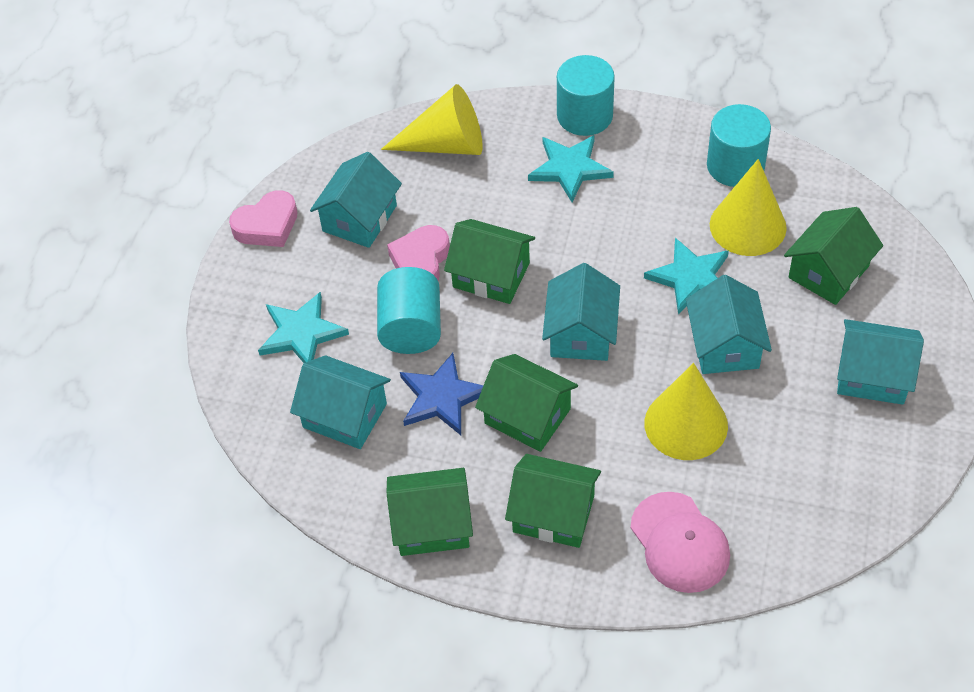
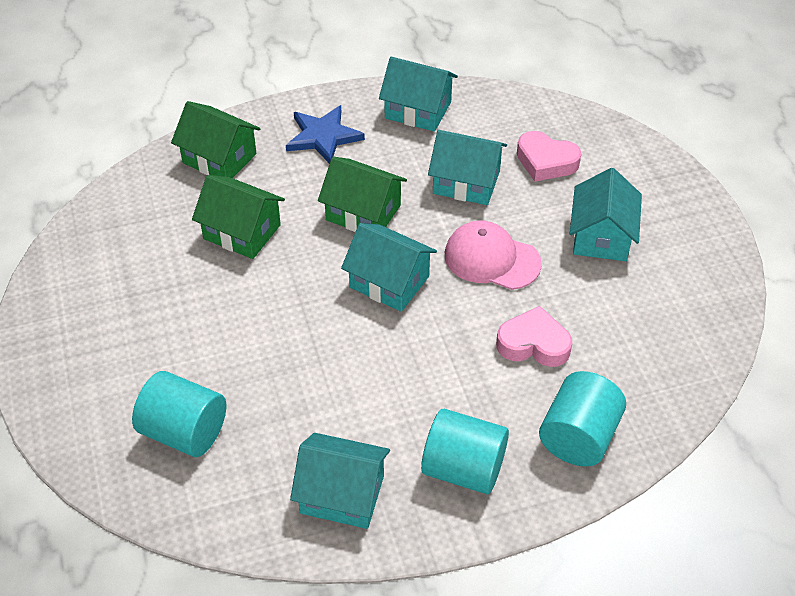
green house: 5 -> 3
turquoise star: 3 -> 0
yellow cone: 3 -> 0

